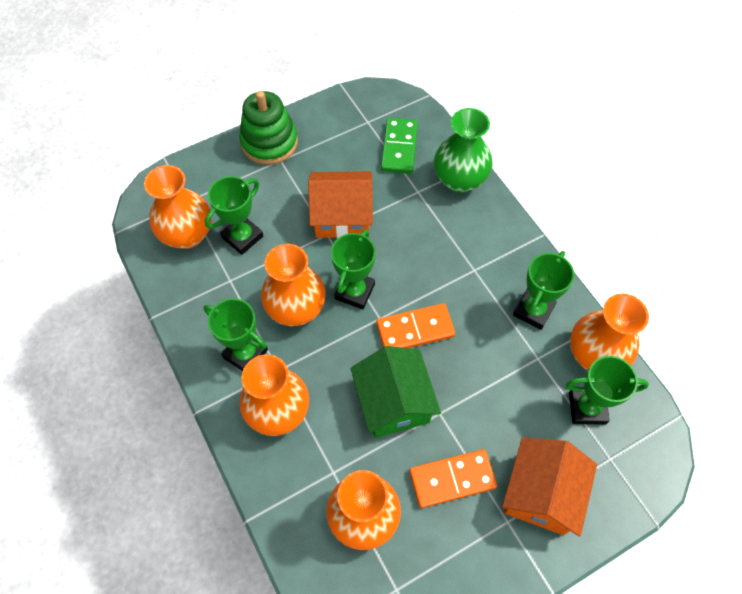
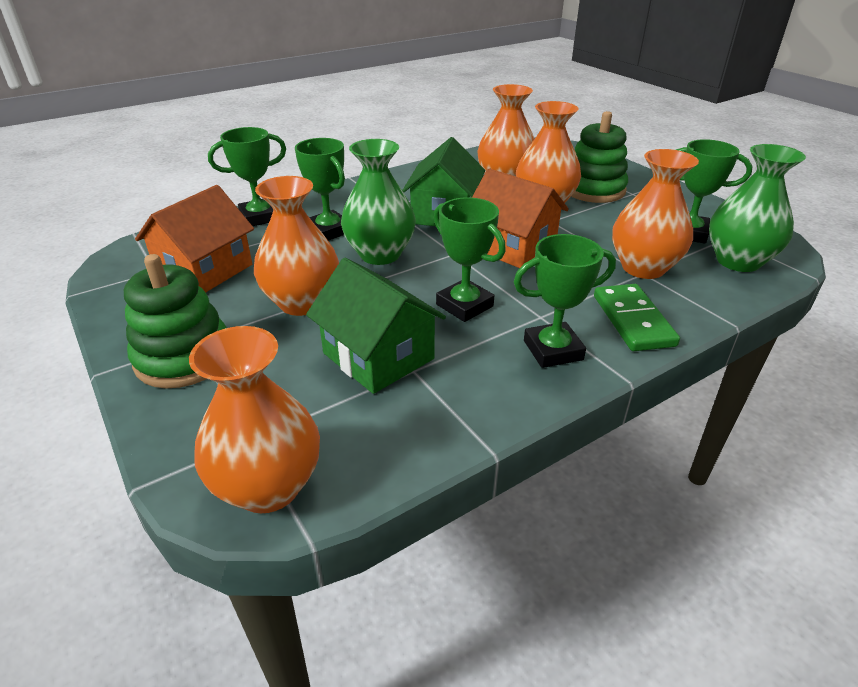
green house: 1 -> 2
green stacking toy: 1 -> 2
green vase: 1 -> 2
orange domino: 2 -> 0

